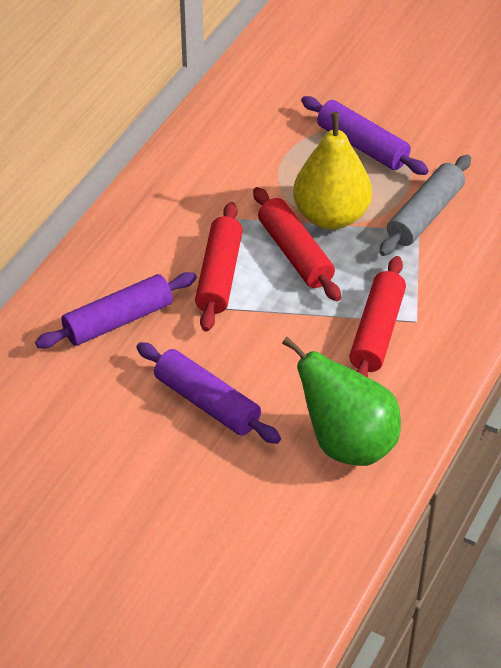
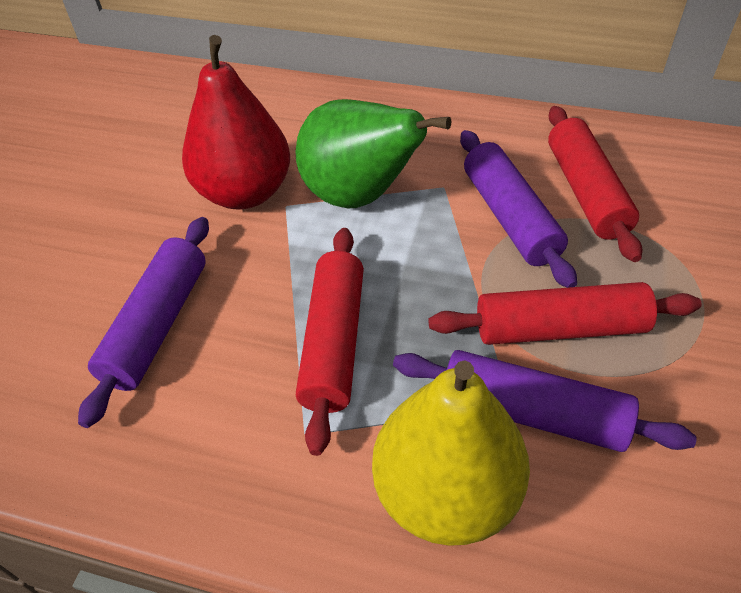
grey rolling pin: 1 -> 0
red pear: 0 -> 1

